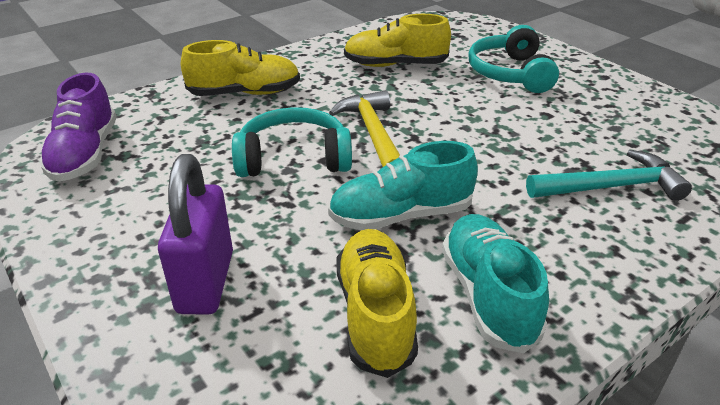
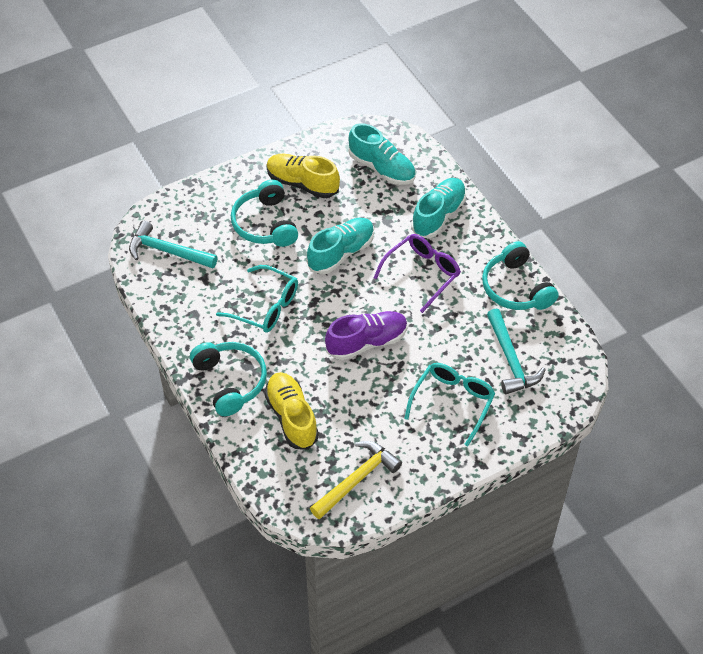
purple glasses: 0 -> 1
purple padlock: 1 -> 0
turquoise glasses: 0 -> 2
turquoise hammer: 1 -> 2
turquoise headphones: 2 -> 3
turquoise shoe: 2 -> 3
yellow shoe: 3 -> 2

